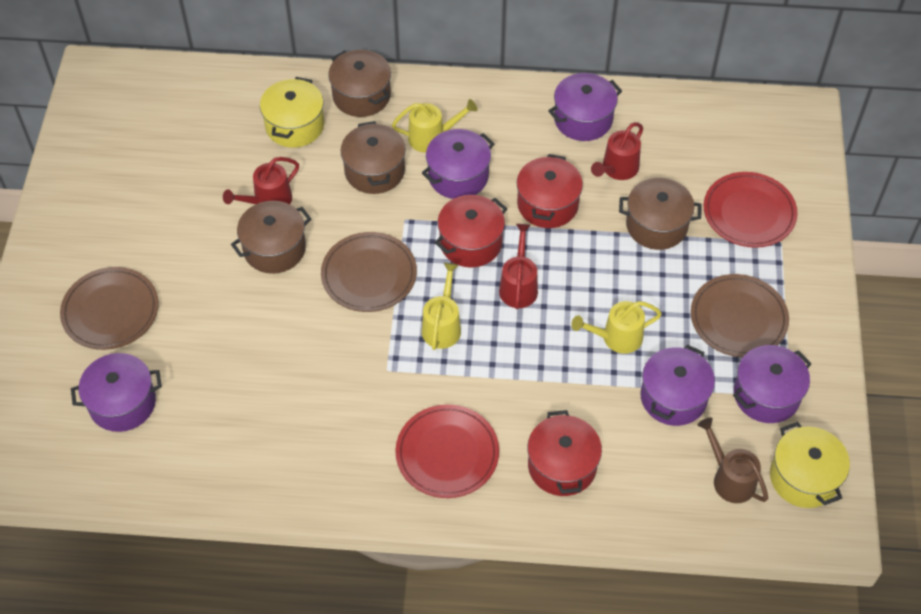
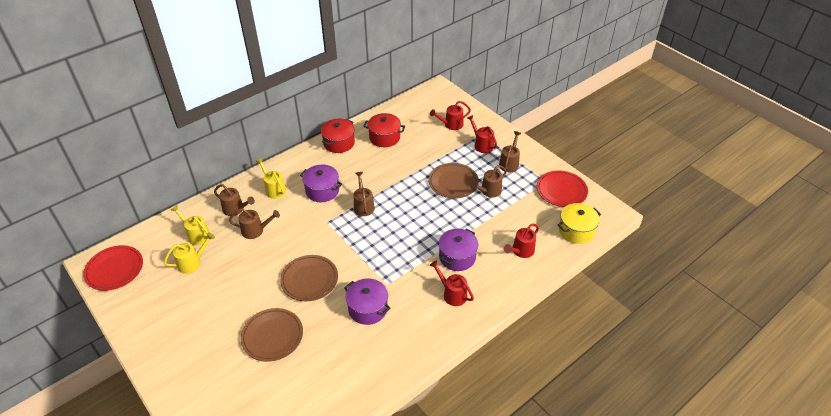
brown pot: 4 -> 0
brown watering can: 1 -> 5
purple pot: 5 -> 3
red pot: 3 -> 2
red watering can: 3 -> 4
yellow pot: 2 -> 1

